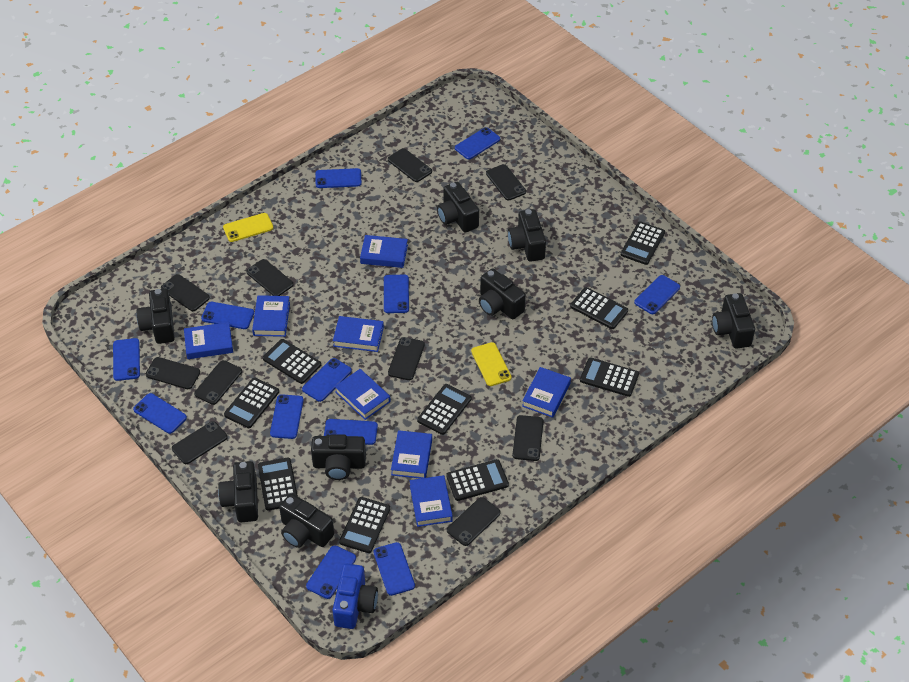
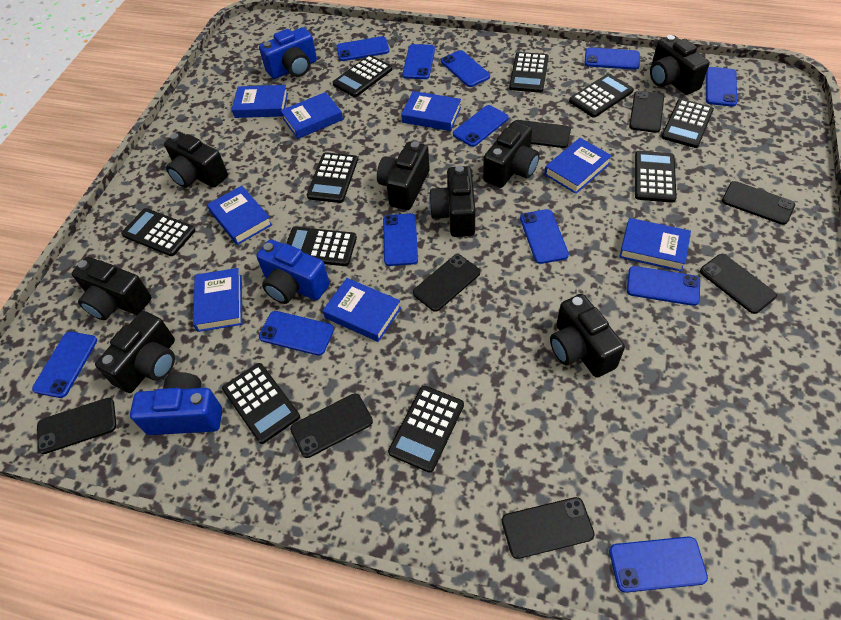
black calculator: 9 -> 10
black phone: 10 -> 8
blue camera: 1 -> 3
yellow phone: 2 -> 0

